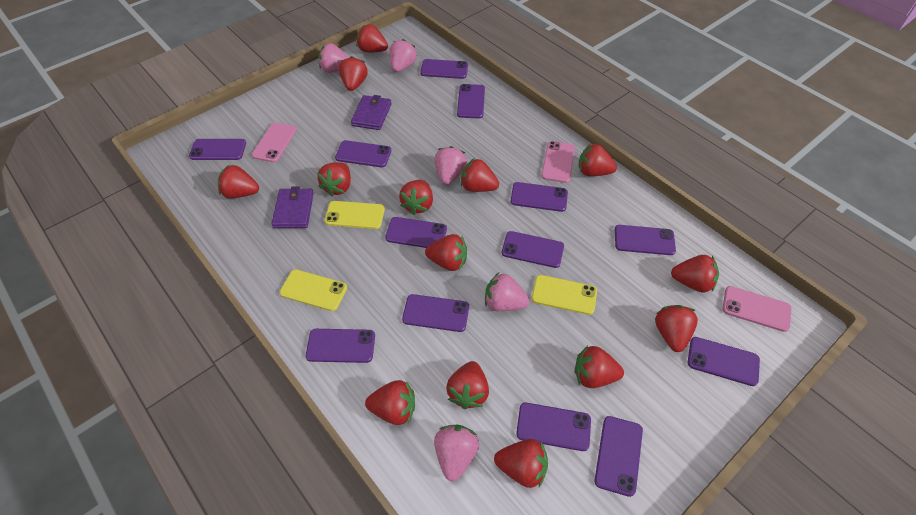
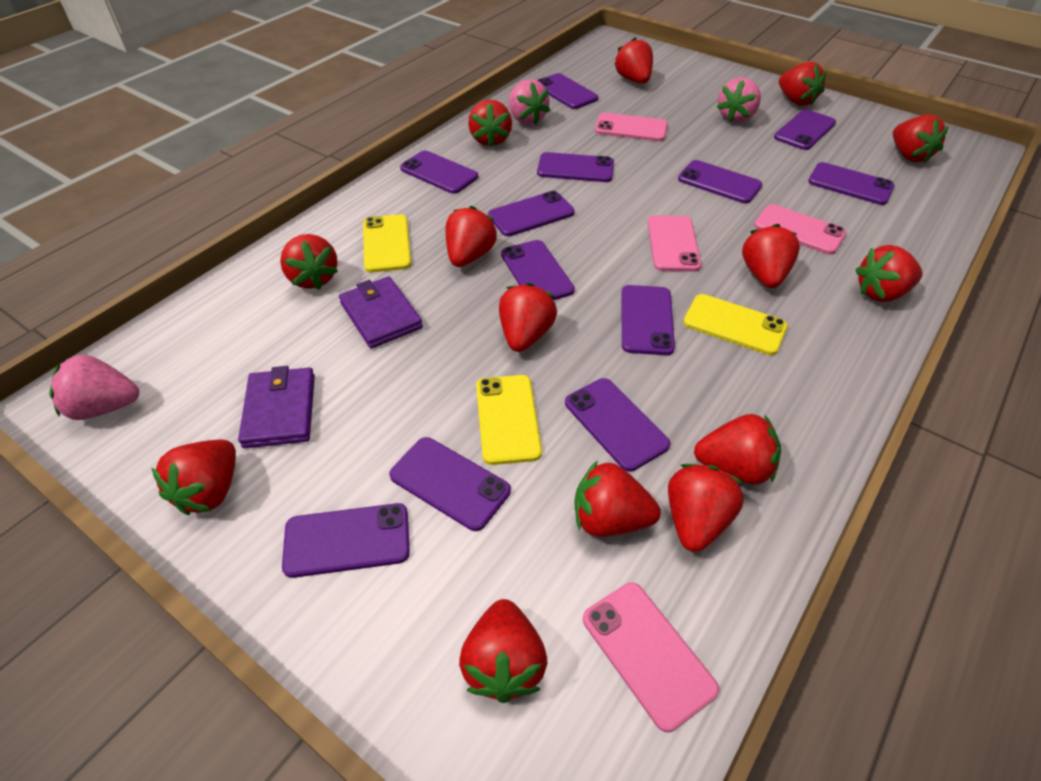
pink phone: 3 -> 4
pink strawberry: 5 -> 3
purple phone: 13 -> 12

